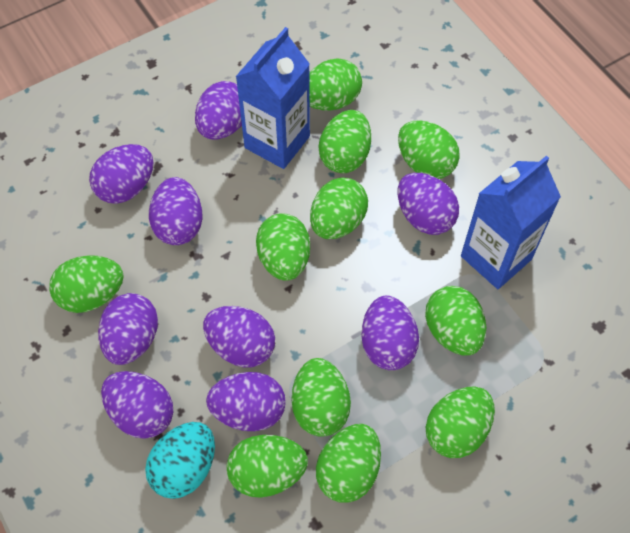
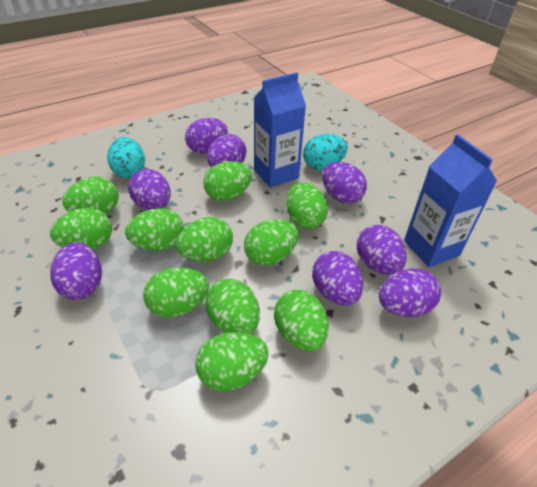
purple egg: 9 -> 8
turquoise egg: 1 -> 2

